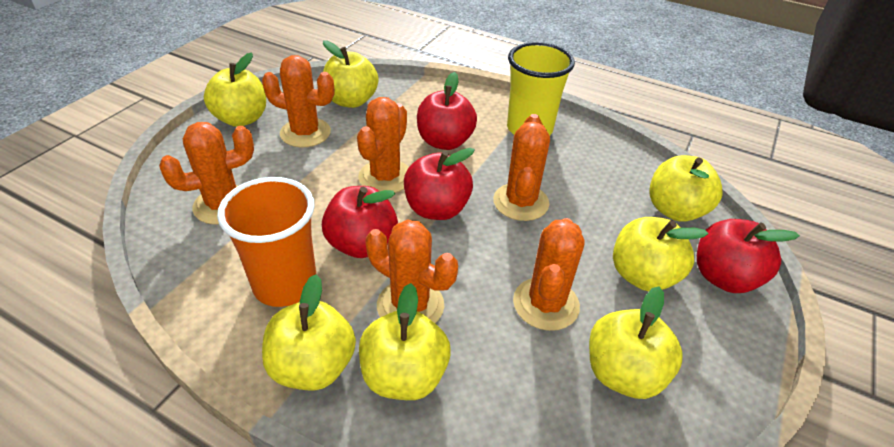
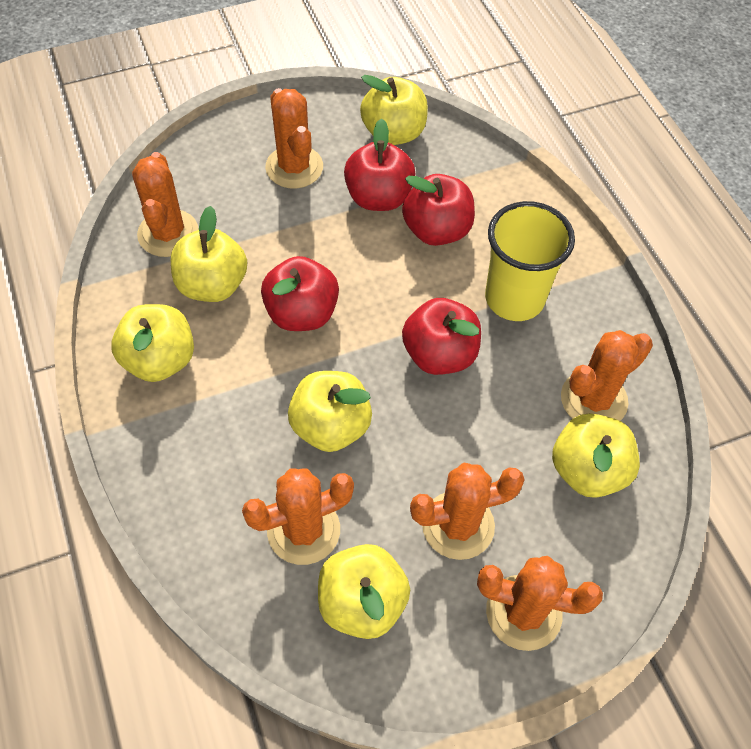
orange cup: 1 -> 0
yellow apple: 7 -> 6

